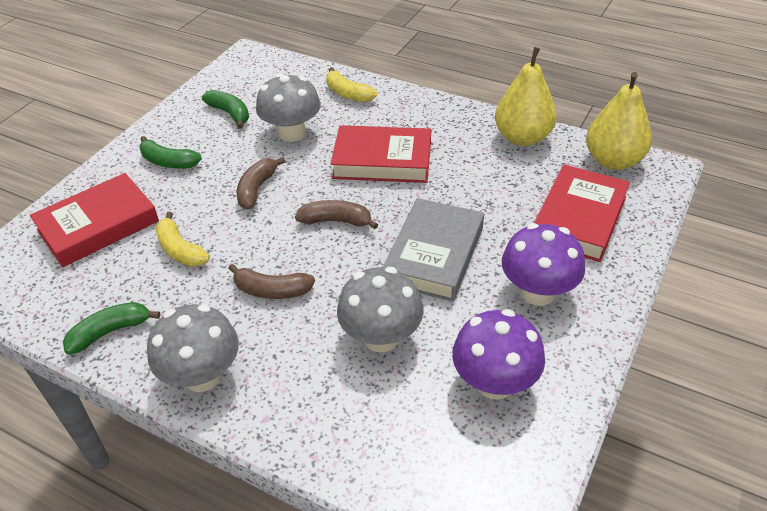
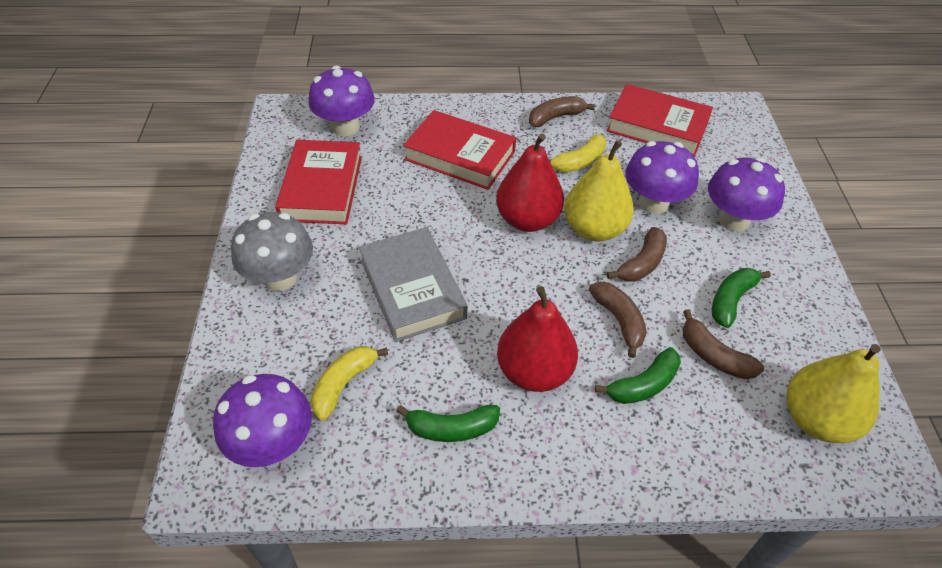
brown banana: 3 -> 4
grey mushroom: 3 -> 1
purple mushroom: 2 -> 4
red pear: 0 -> 2

